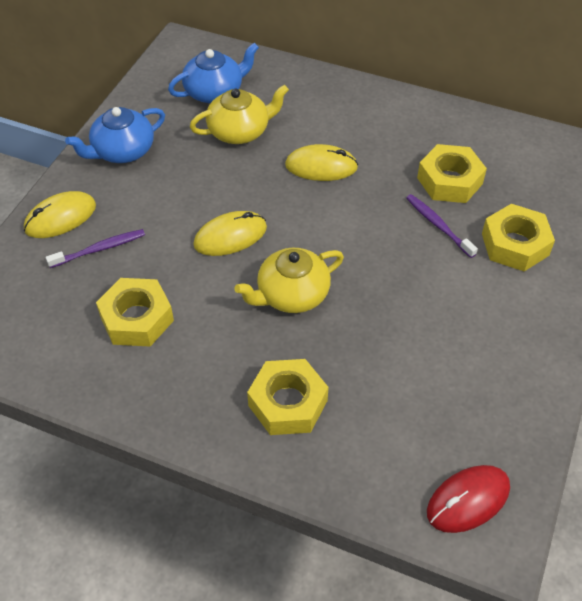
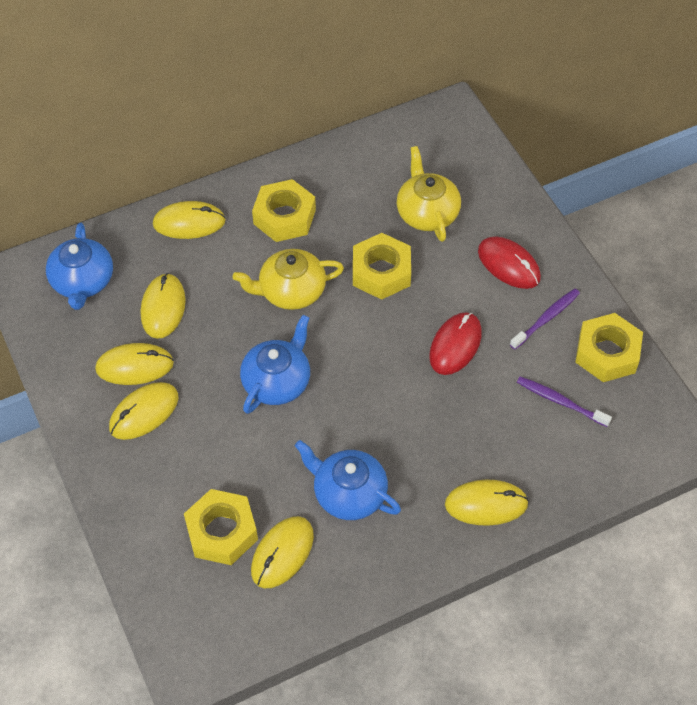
blue teapot: 2 -> 3
red mouse: 1 -> 2
yellow mouse: 3 -> 6

